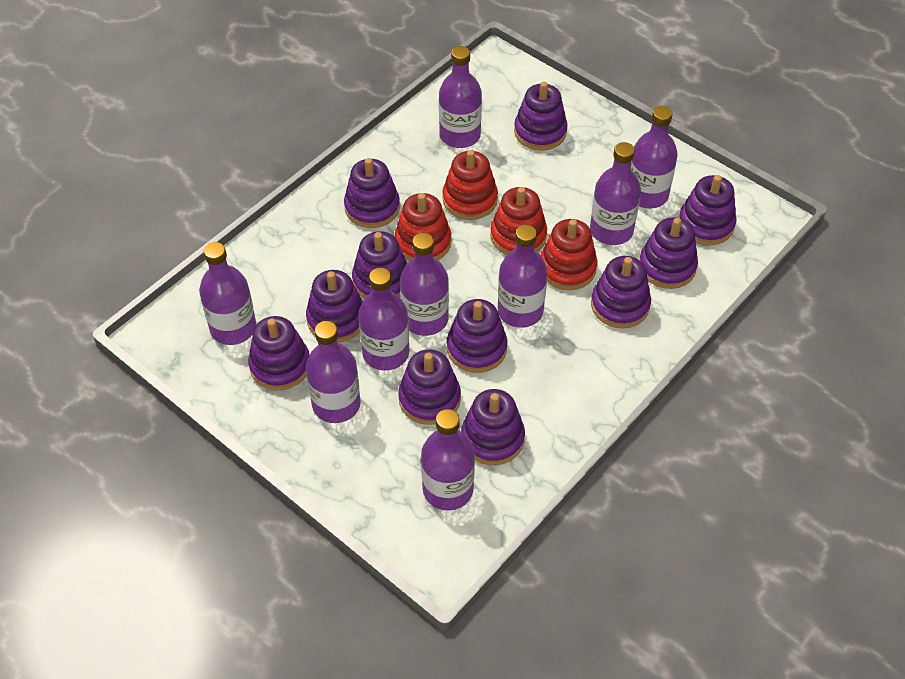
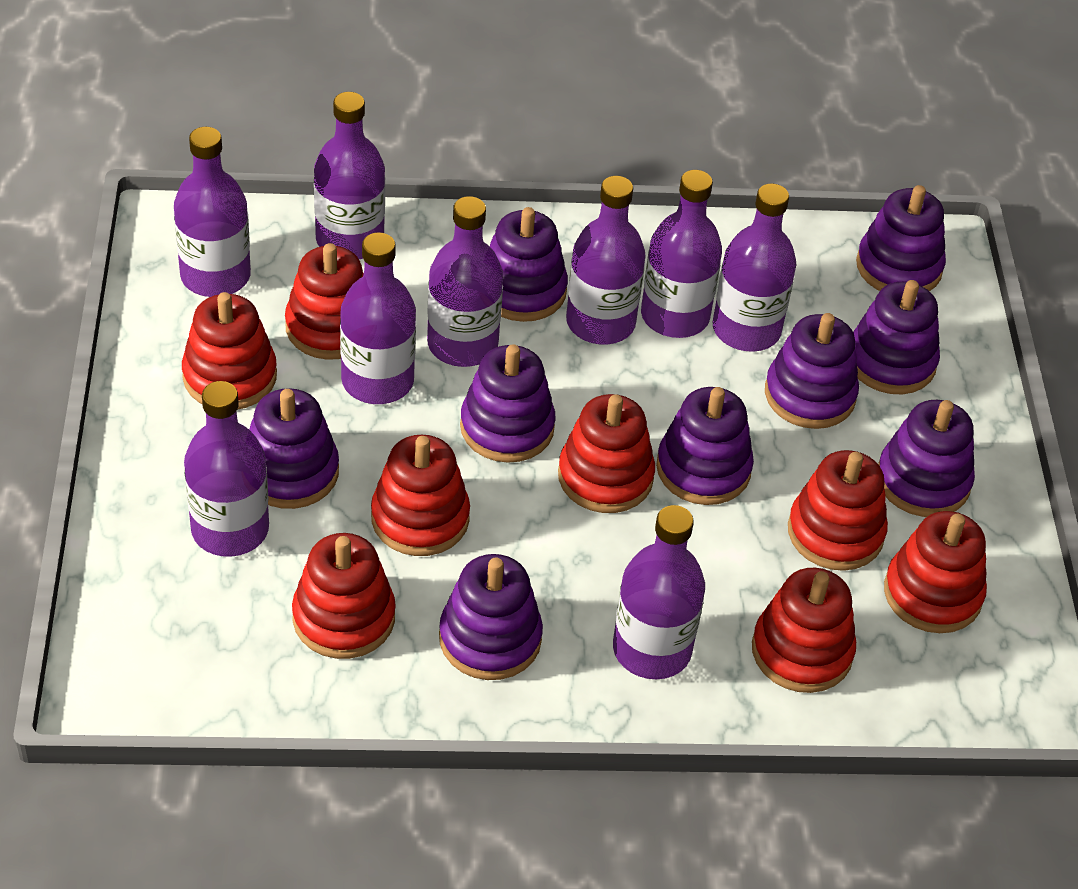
purple stacking toy: 11 -> 9
red stacking toy: 4 -> 8

